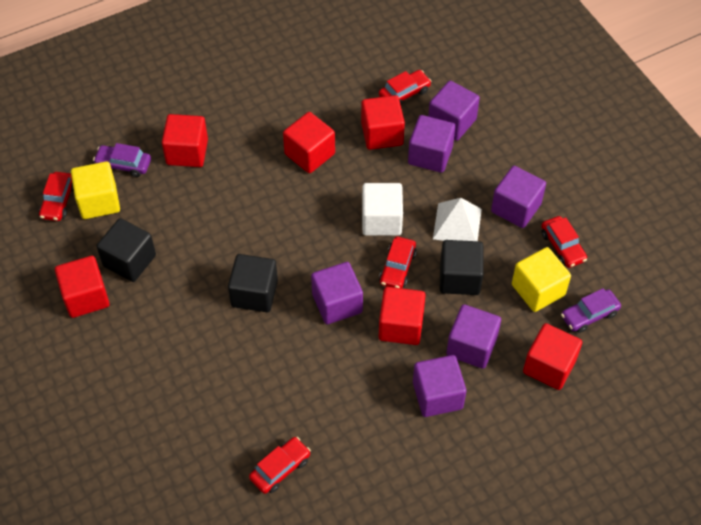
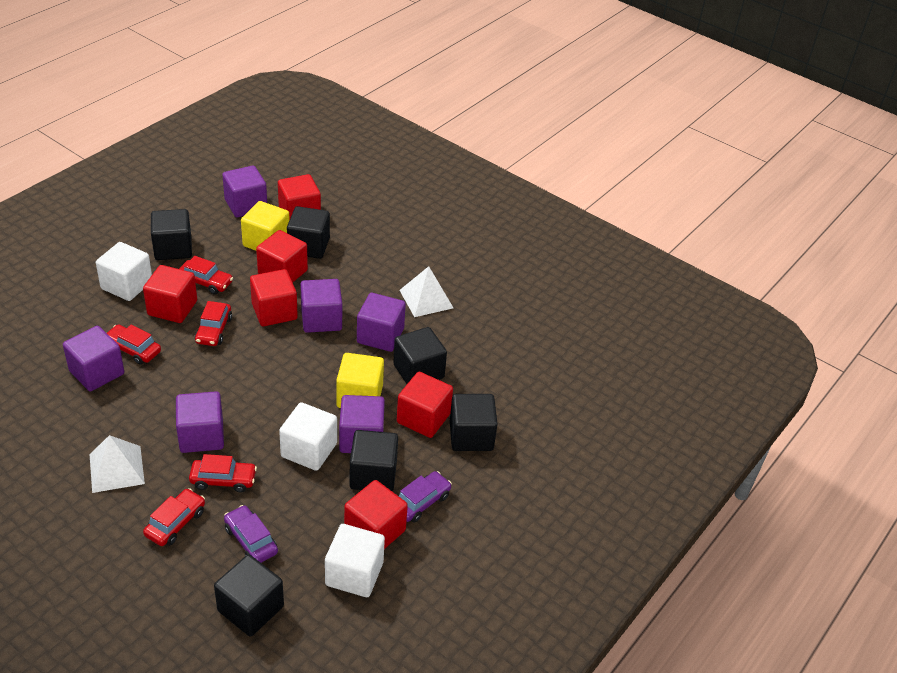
black cube: 3 -> 6
white cube: 1 -> 3
white pyramid: 1 -> 2

